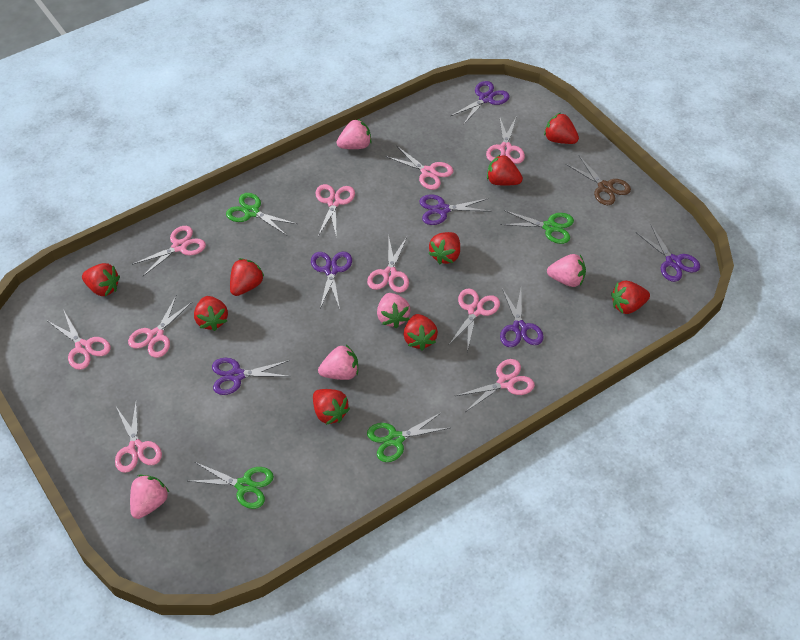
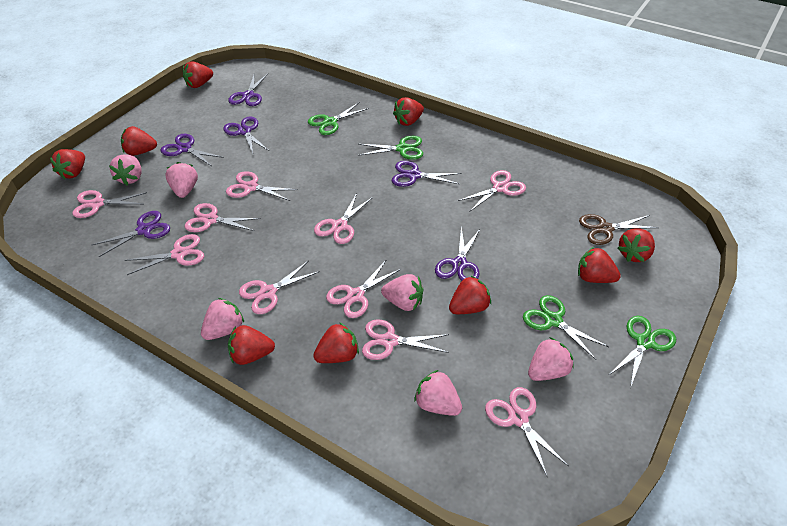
pink strawberry: 5 -> 6

